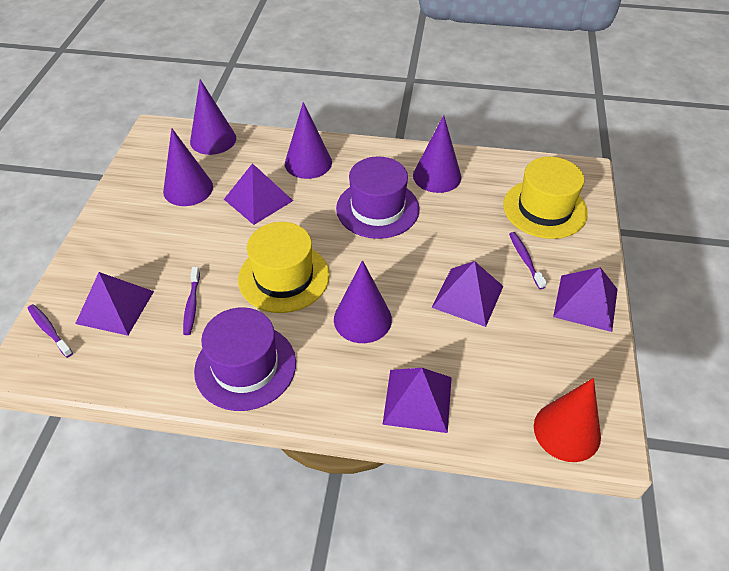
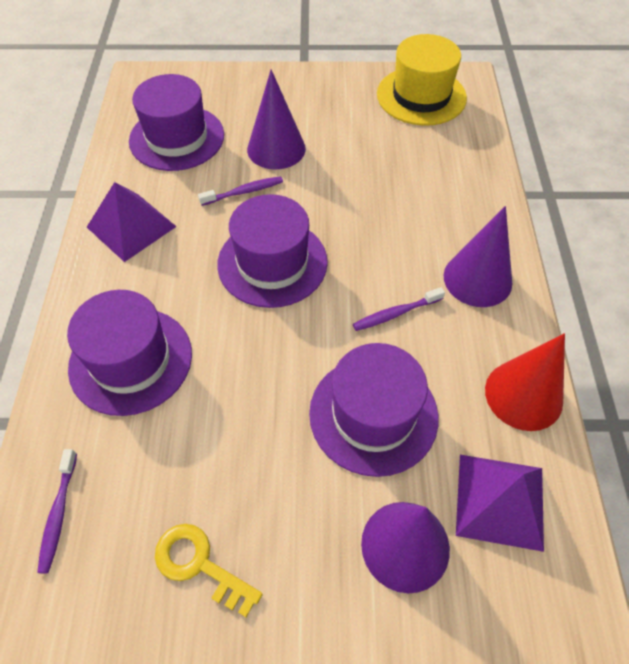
purple cone: 5 -> 3
purple hat: 2 -> 4
purple pyramid: 5 -> 2
yellow hat: 2 -> 1
yellow key: 0 -> 1

